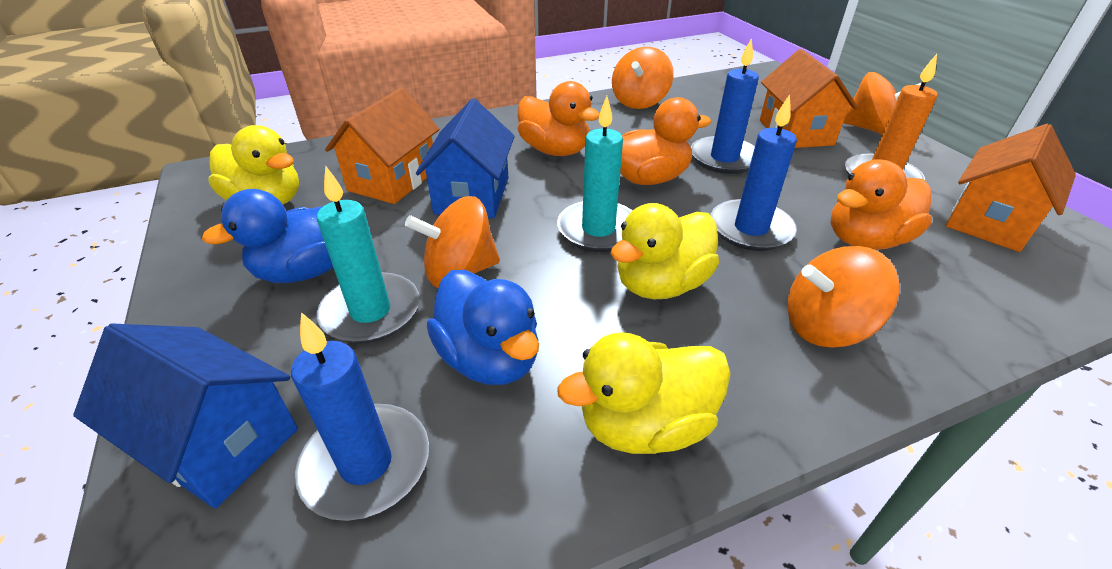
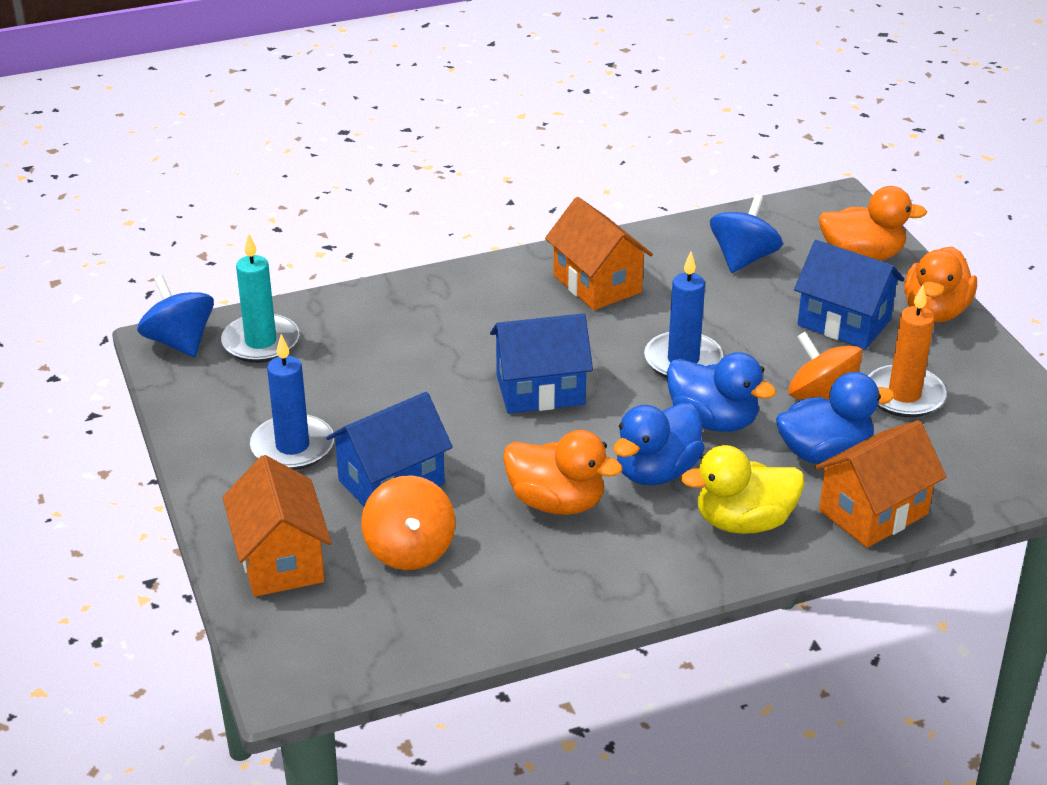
blue candle: 3 -> 2
blue duck: 2 -> 3
blue house: 2 -> 3
blue spinning top: 0 -> 2
orange spinning top: 4 -> 2
turquoise candle: 2 -> 1
yellow duck: 3 -> 1

